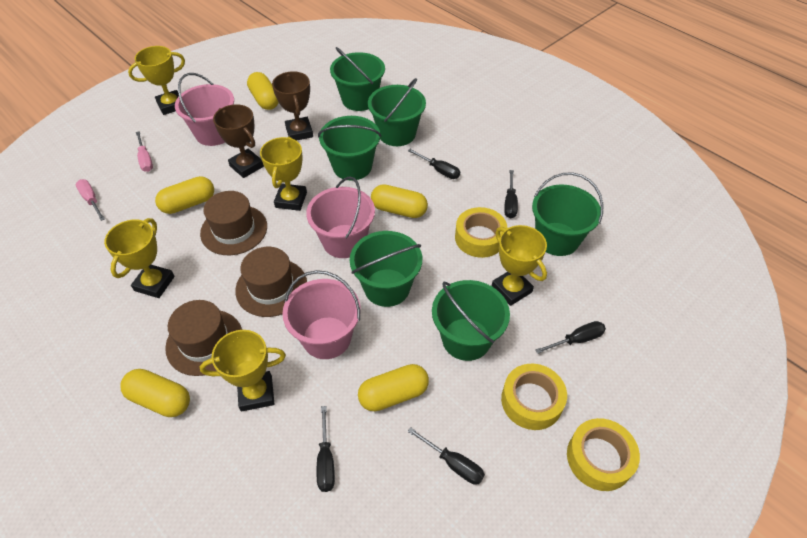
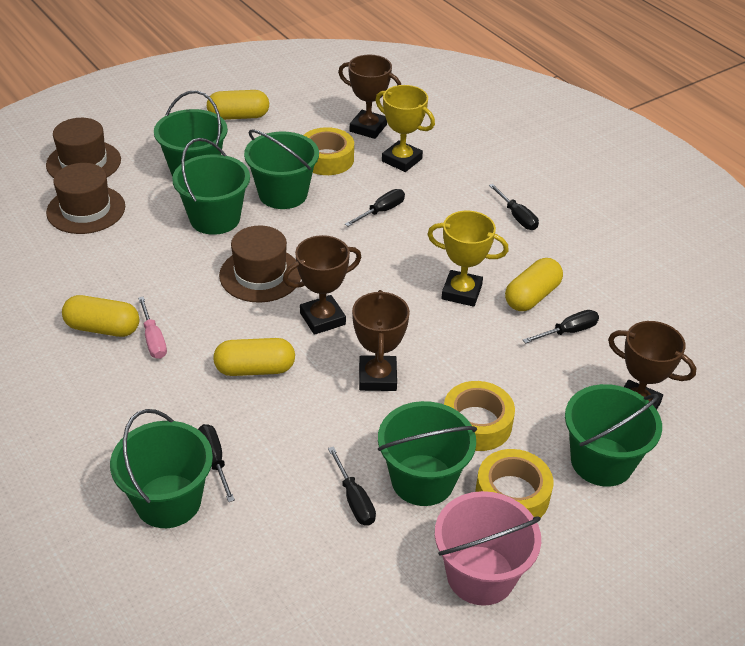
brown trophy: 2 -> 4
pink bucket: 3 -> 1
pink screwdriver: 2 -> 1
yellow capsule: 5 -> 4
yellow trophy: 5 -> 2

